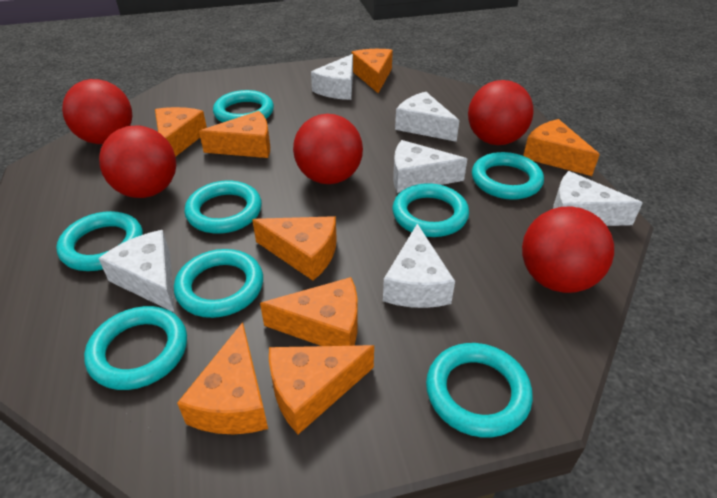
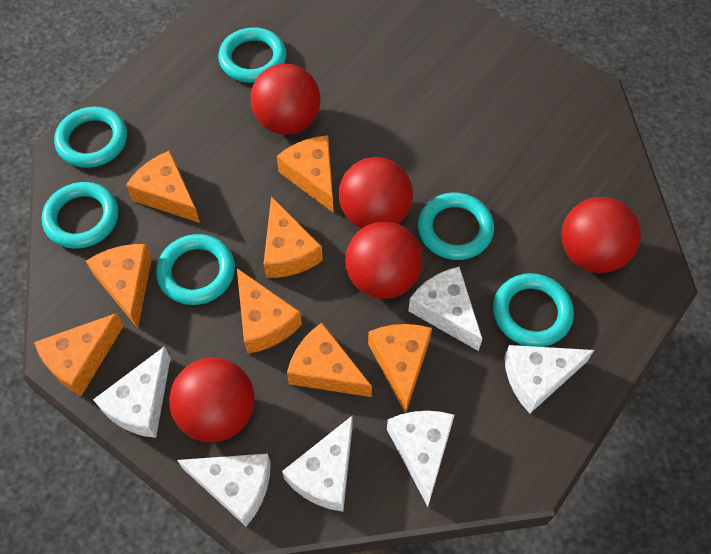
turquoise ring: 8 -> 6

